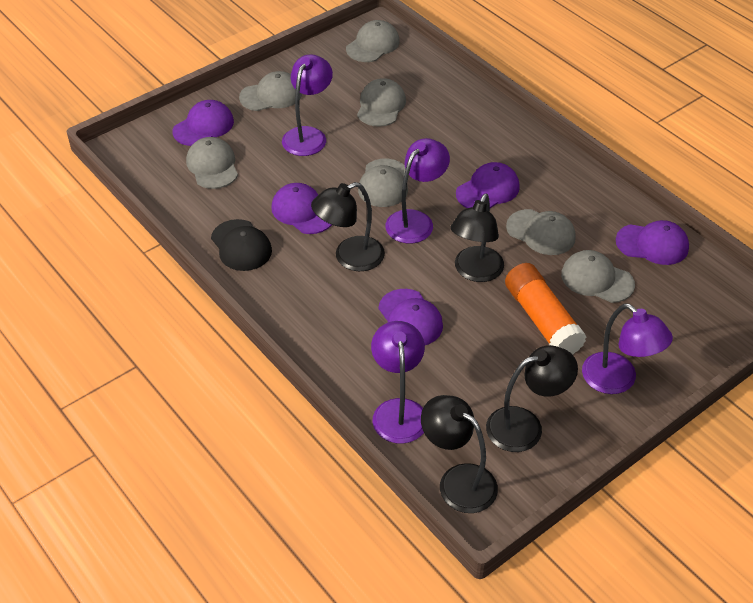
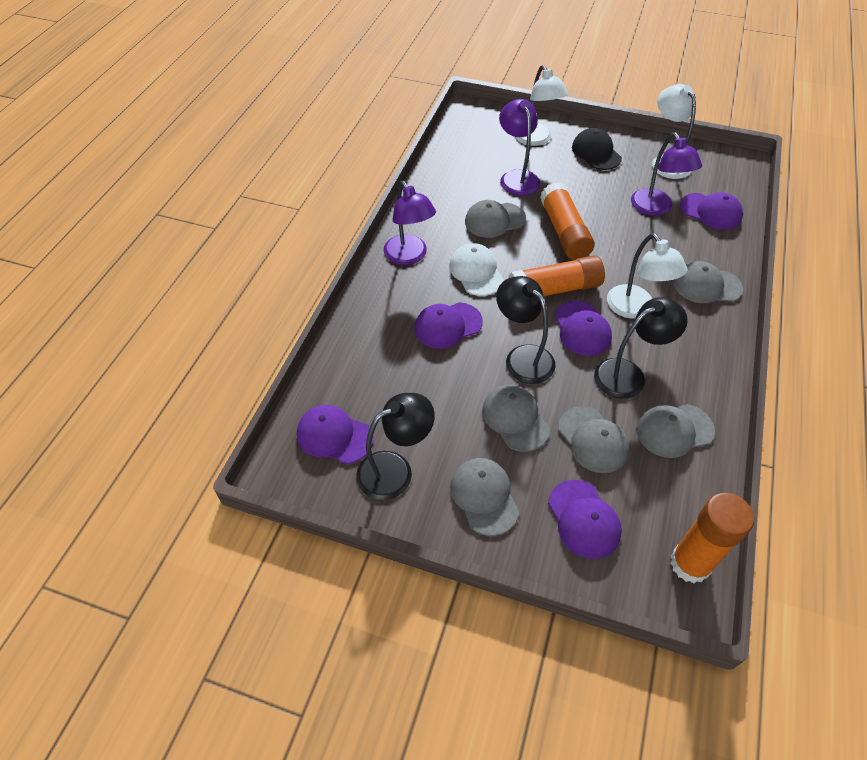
black lamp: 4 -> 3
grey cap: 7 -> 6
orange glue stick: 1 -> 3
purple lamp: 4 -> 3
white cap: 0 -> 1
white lamp: 0 -> 3

